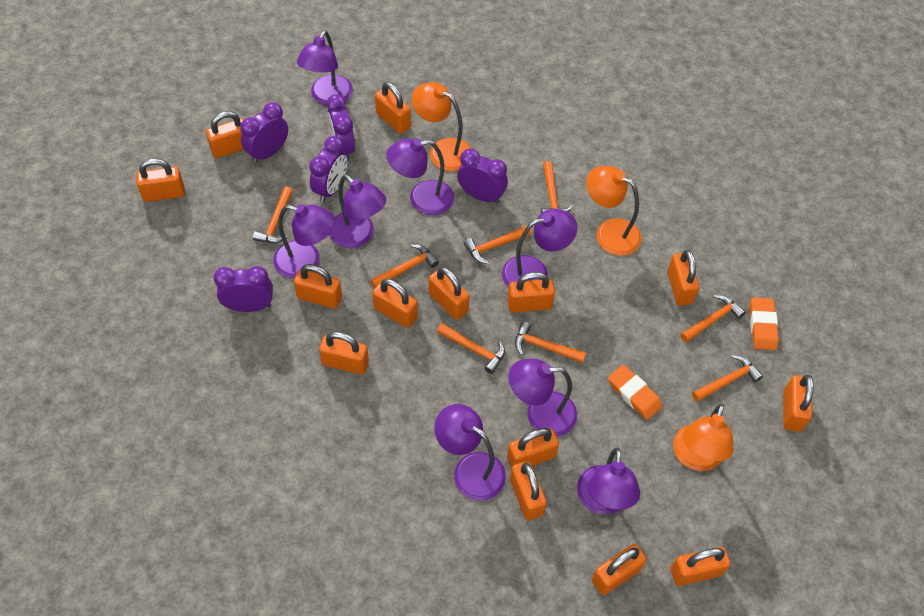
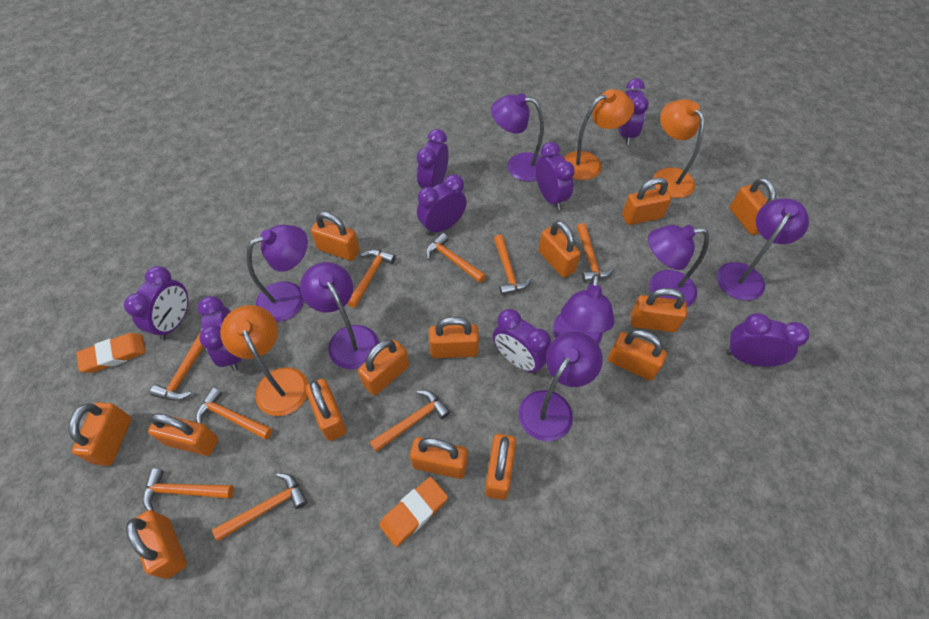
orange hammer: 8 -> 9
purple clock: 5 -> 8
purple lamp: 8 -> 7

